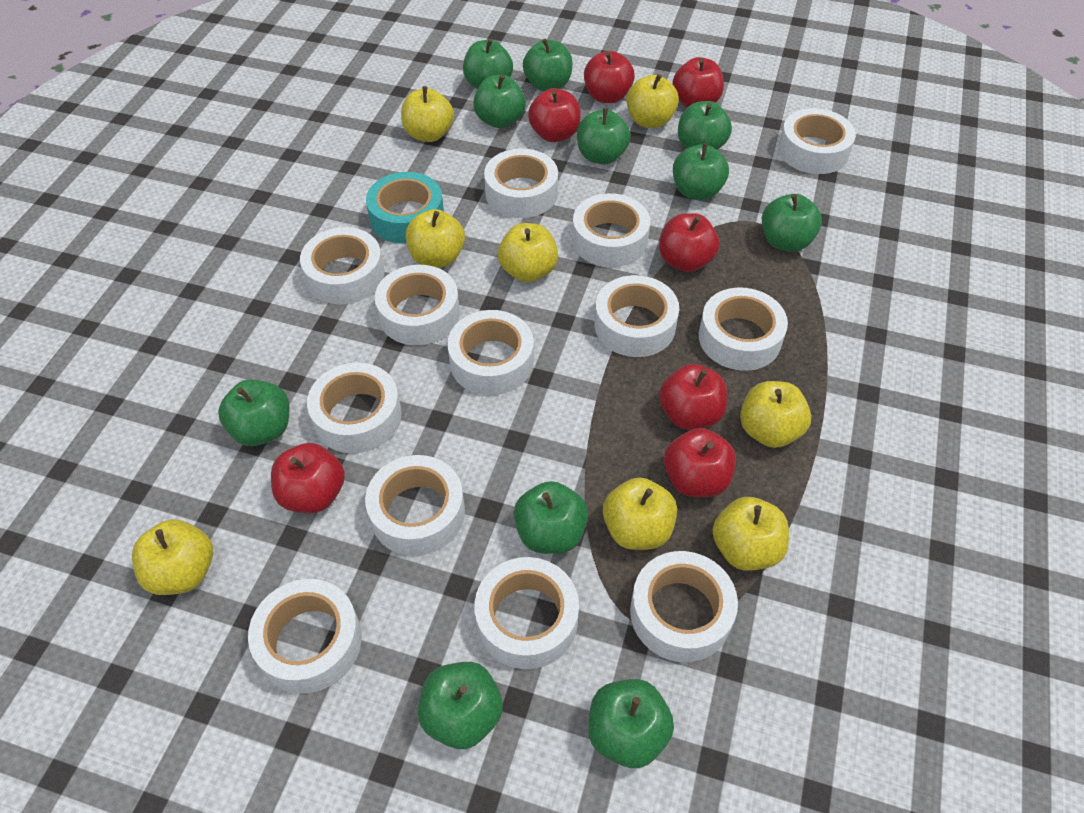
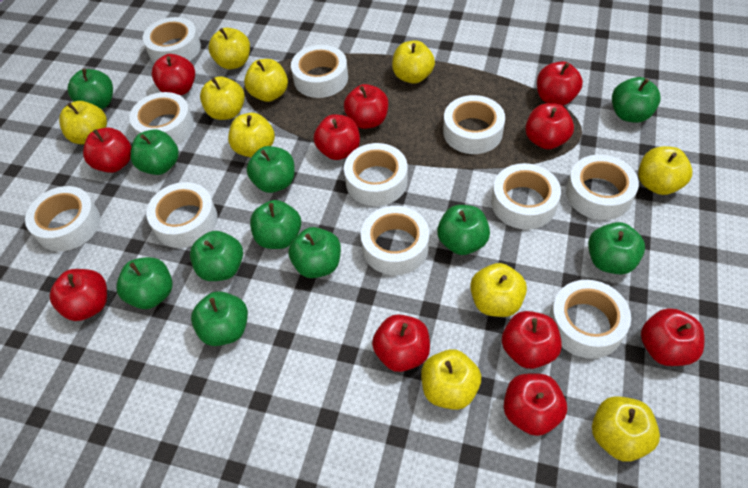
red apple: 7 -> 11
turquoise tape: 1 -> 0
white tape: 13 -> 11
yellow apple: 8 -> 10

